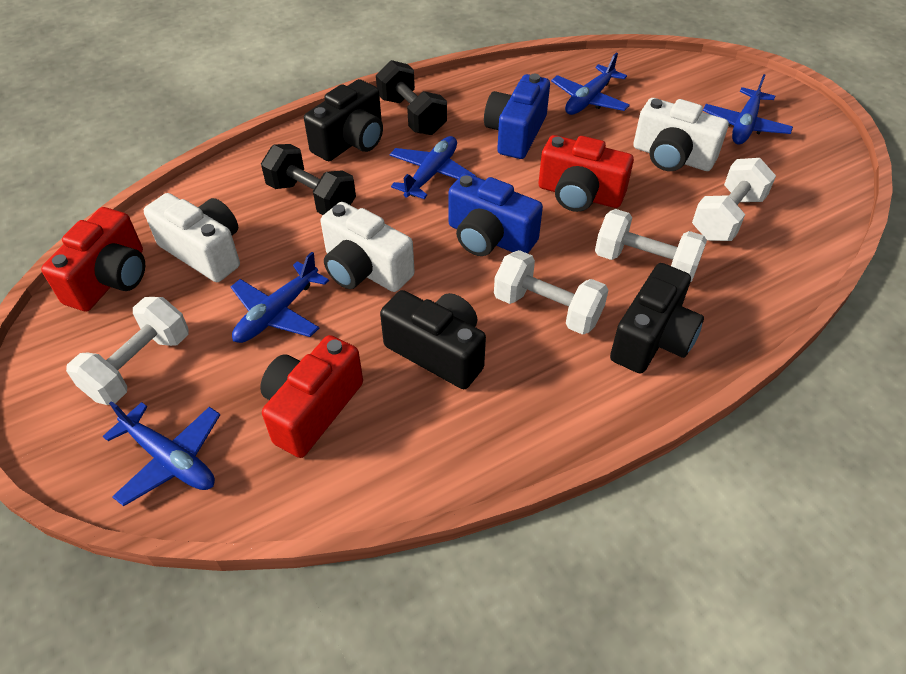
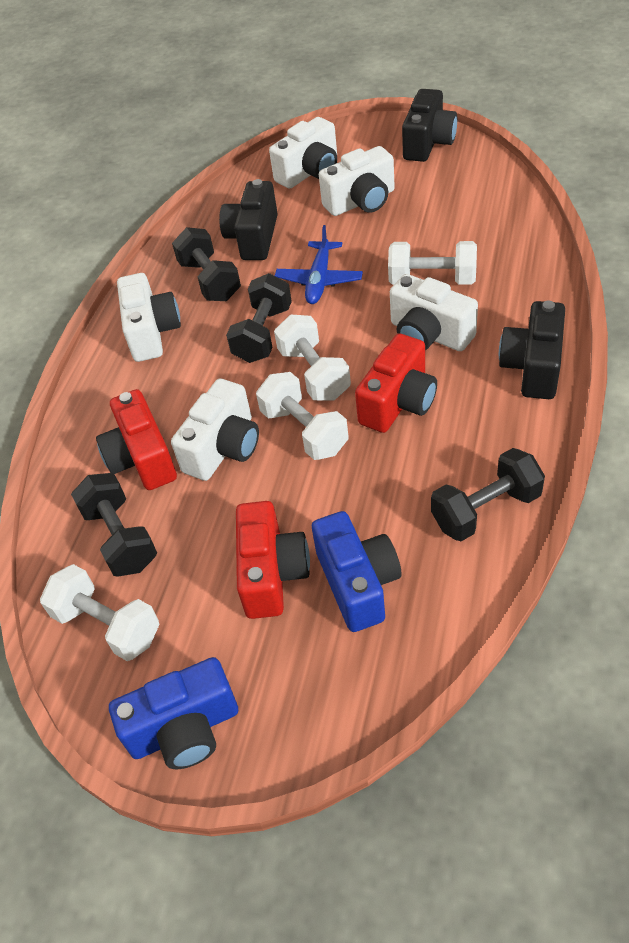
black dumbbell: 2 -> 4
blue plane: 5 -> 1
white camera: 3 -> 5

